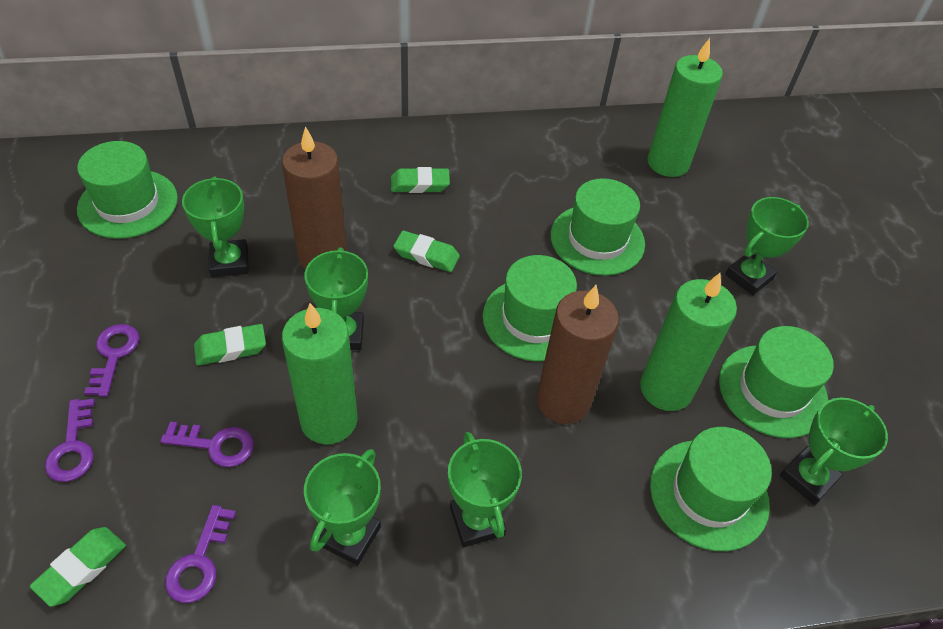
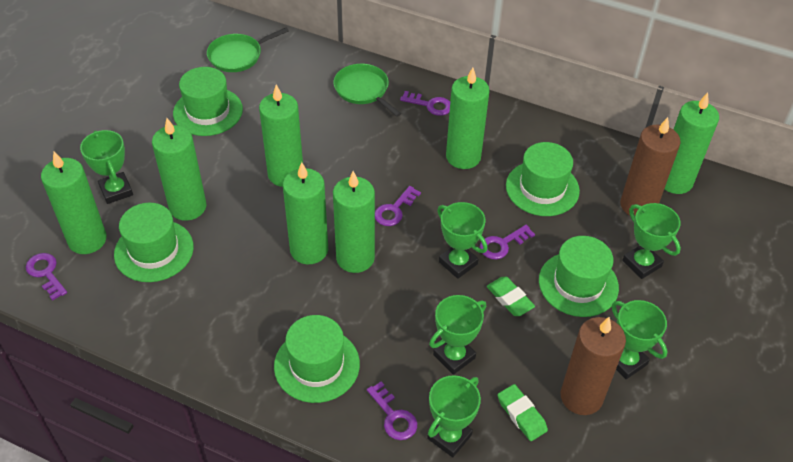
green candle: 3 -> 7
green eraser: 4 -> 2
green pan: 0 -> 2
purple key: 4 -> 5

